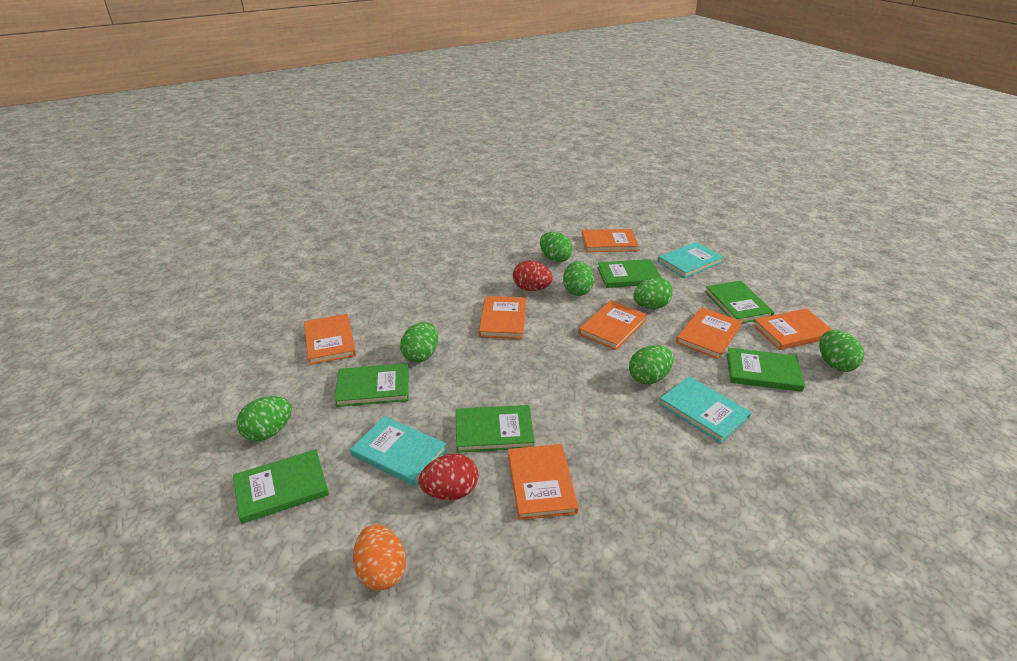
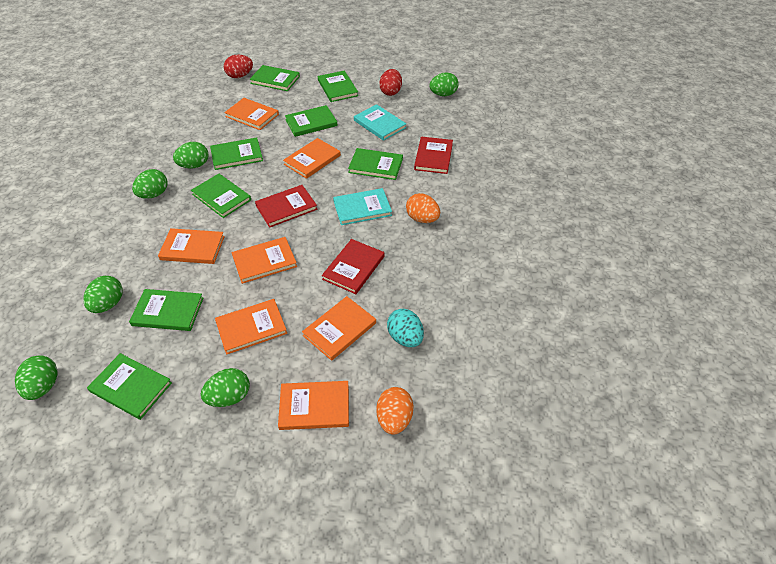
green book: 6 -> 8
green egg: 7 -> 6
orange egg: 1 -> 2
red book: 0 -> 3
turquoise book: 3 -> 2
turquoise egg: 0 -> 1

